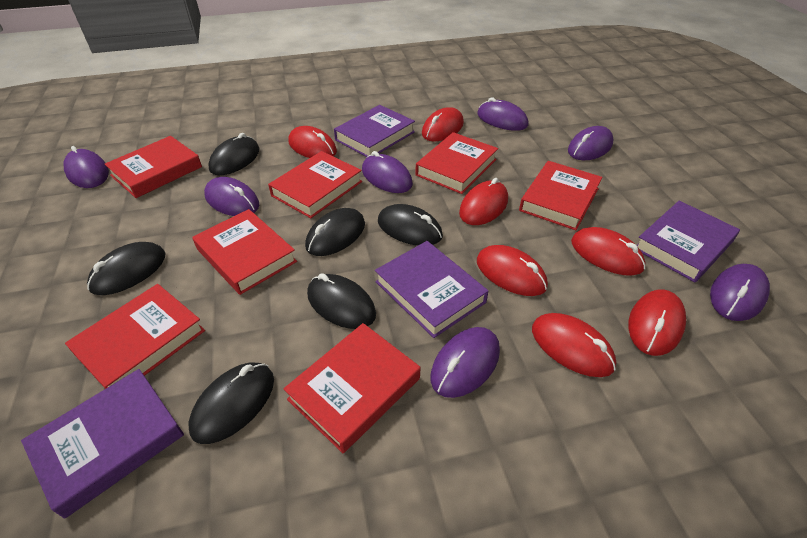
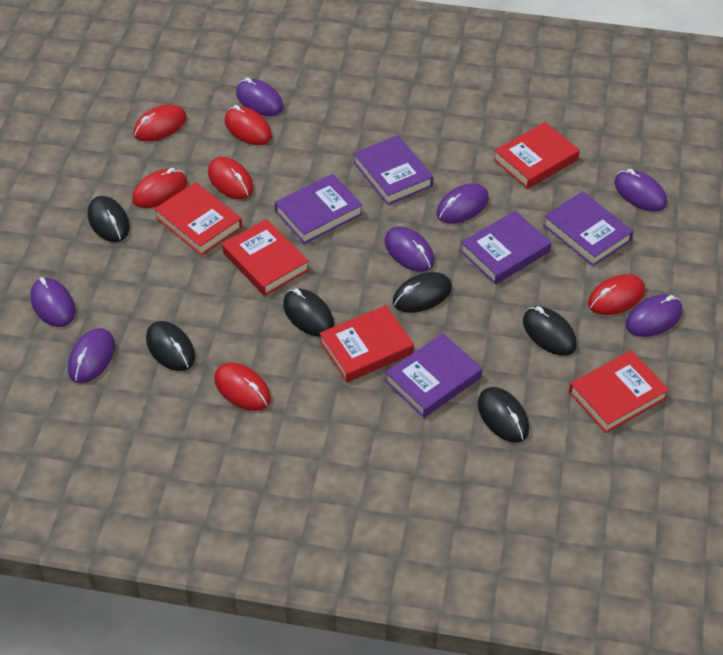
purple book: 4 -> 5
red book: 7 -> 5
red mouse: 7 -> 6

